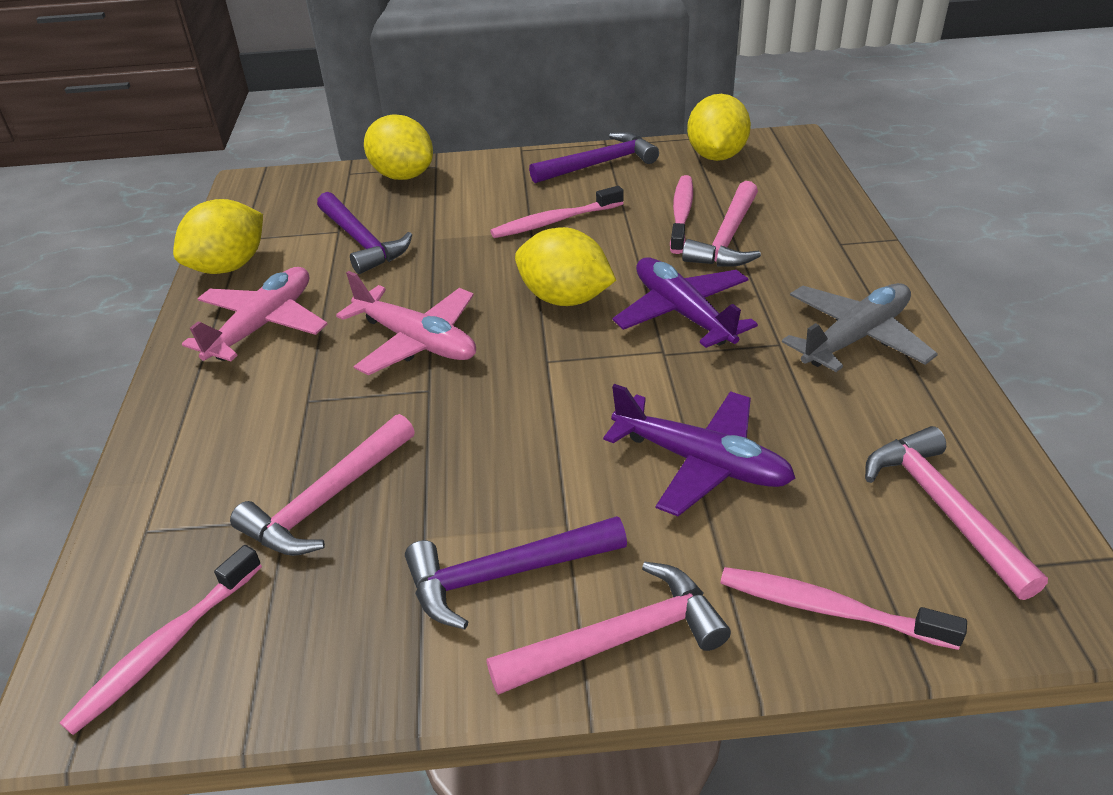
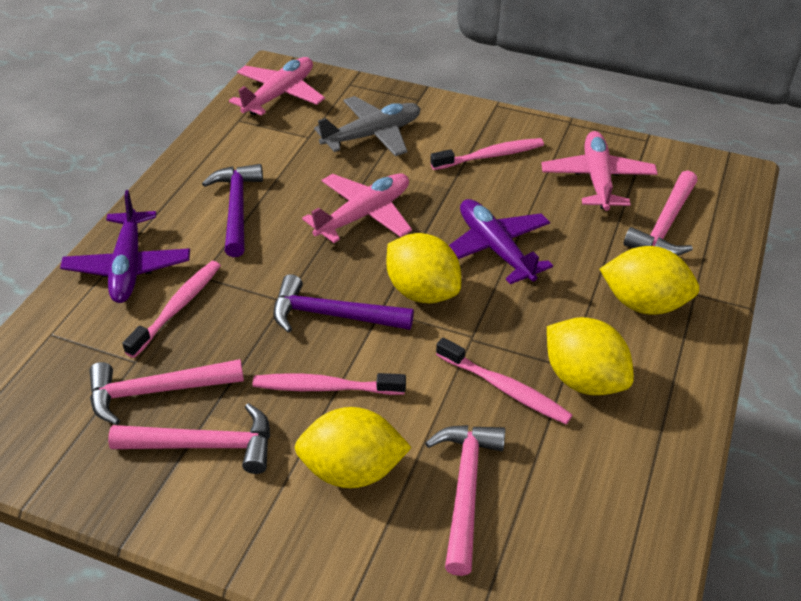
pink plane: 2 -> 3
purple hammer: 3 -> 2

